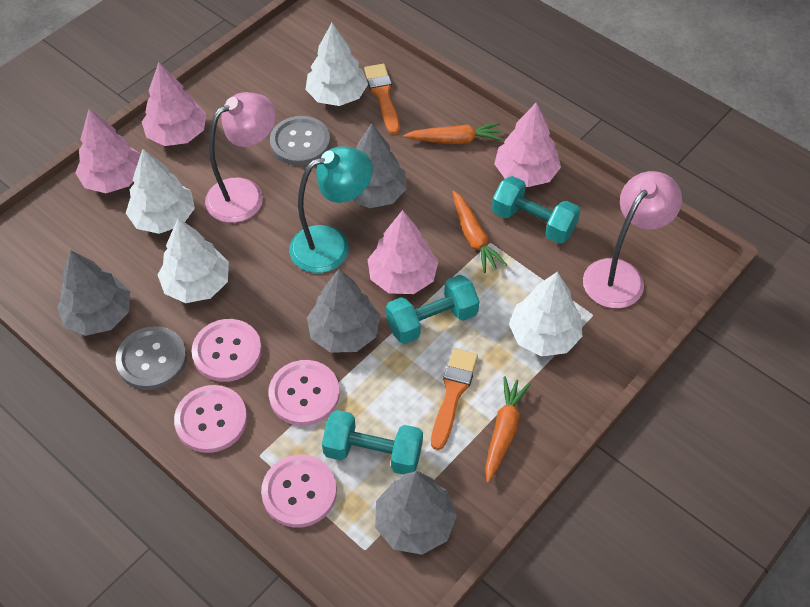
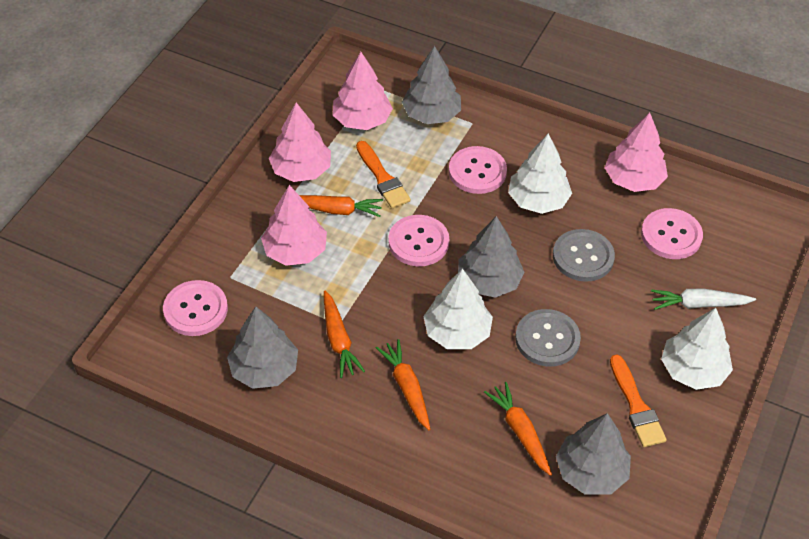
orange carrot: 3 -> 4
pink lamp: 2 -> 0
turquoise dumbbell: 3 -> 0
turquoise lamp: 1 -> 0
white carrot: 0 -> 1
white tree: 4 -> 3

